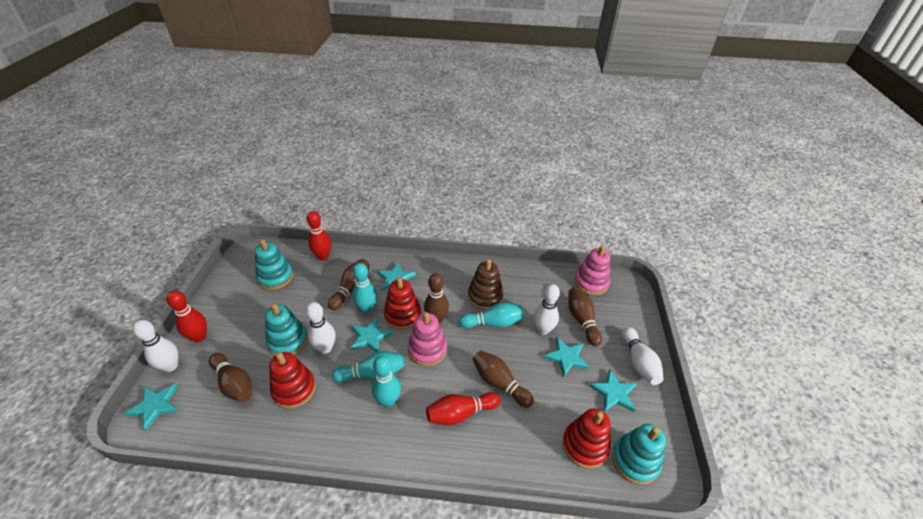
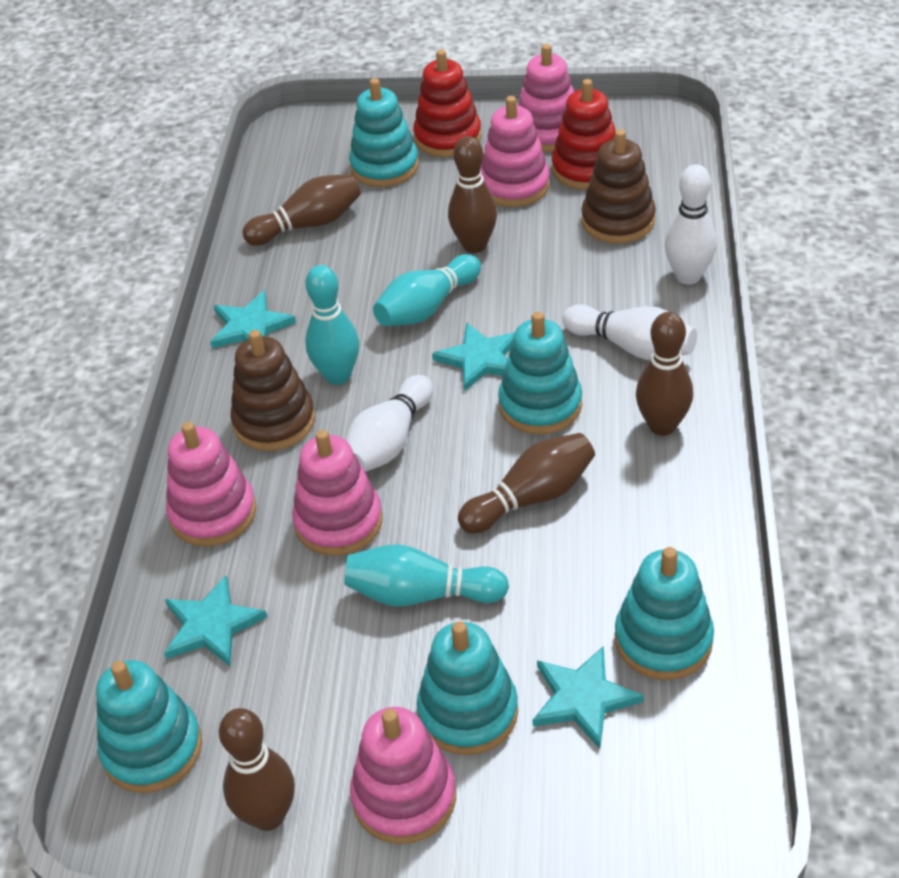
brown stacking toy: 1 -> 2
pink stacking toy: 2 -> 5
red bowling pin: 3 -> 0
red stacking toy: 3 -> 2
turquoise bowling pin: 4 -> 3
turquoise stacking toy: 3 -> 5
turquoise star: 5 -> 4
white bowling pin: 4 -> 3

